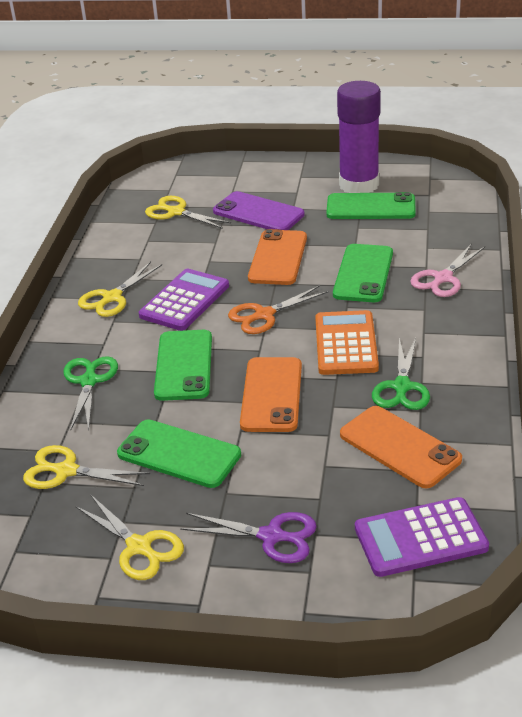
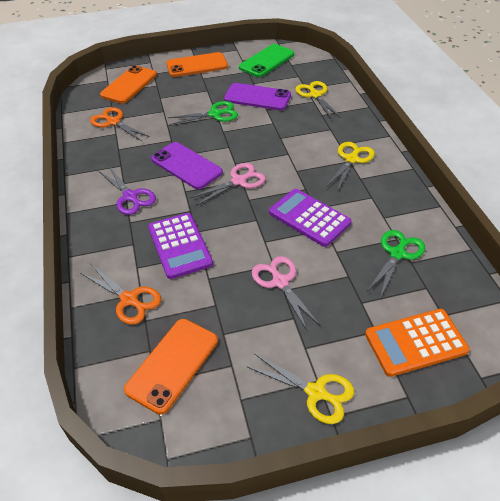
green phone: 4 -> 1
orange scissors: 1 -> 2
pink scissors: 1 -> 2
purple glue stick: 1 -> 0
purple phone: 1 -> 2
yellow scissors: 4 -> 3

